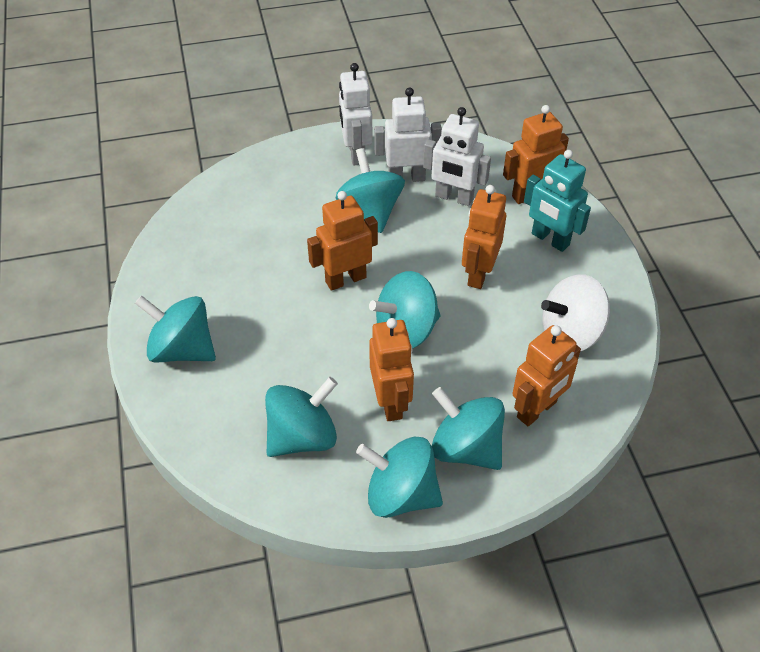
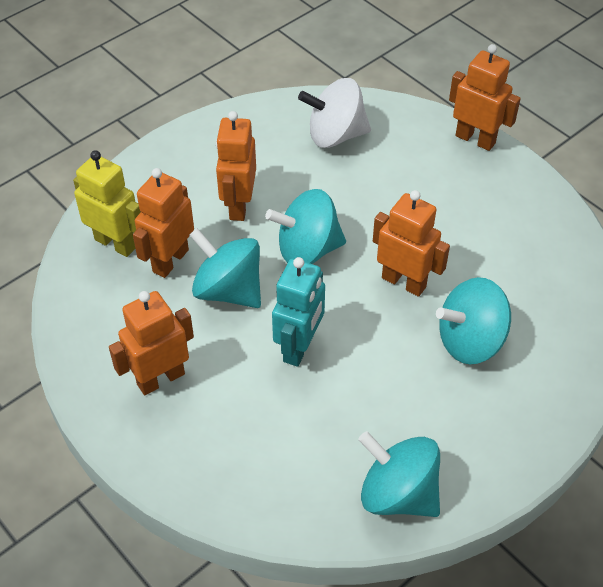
turquoise spinning top: 6 -> 4
white robot: 3 -> 0
yellow robot: 0 -> 1

